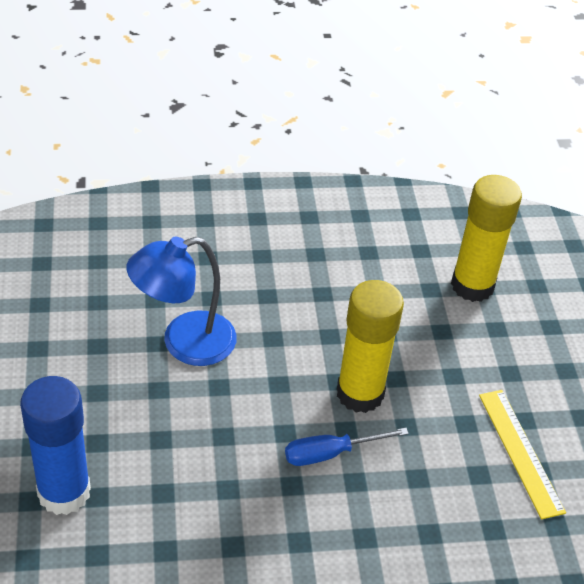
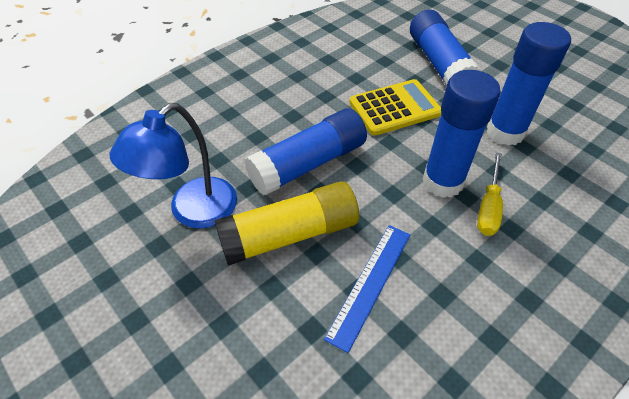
blue glue stick: 1 -> 4
blue ruler: 0 -> 1
blue screwdriver: 1 -> 0
yellow calculator: 0 -> 1
yellow glue stick: 2 -> 1
yellow ruler: 1 -> 0
yellow screwdriver: 0 -> 1

